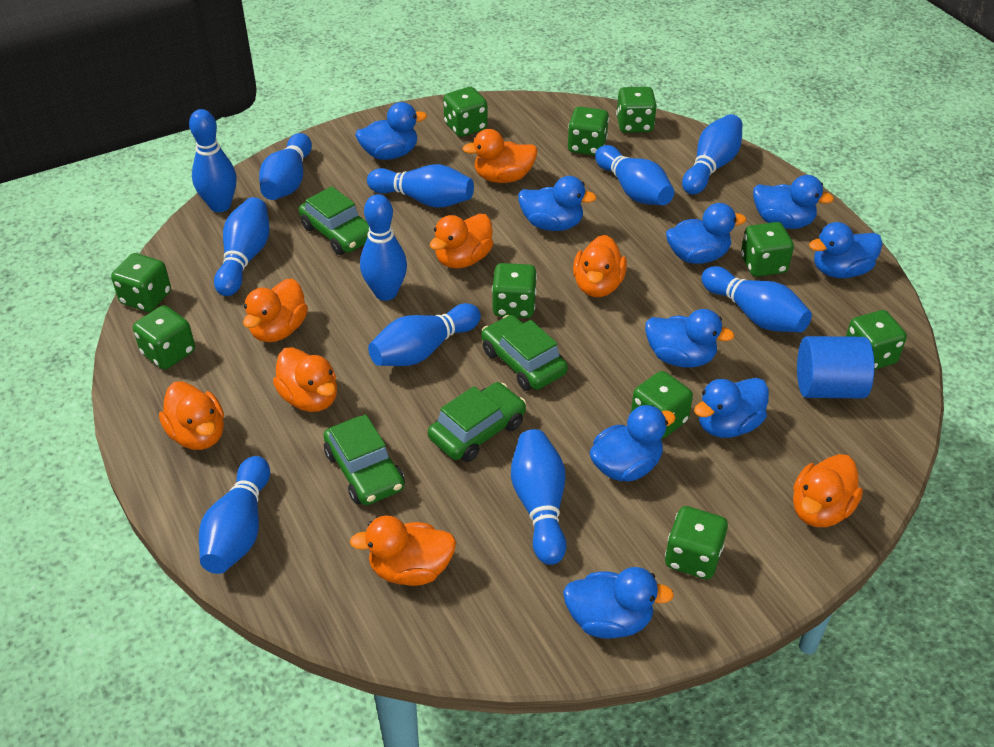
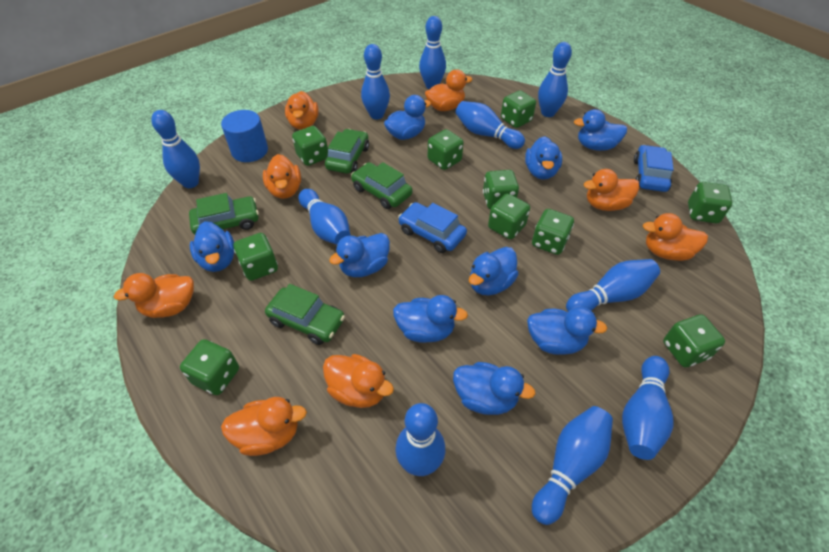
blue bowling pin: 11 -> 10
blue car: 0 -> 2

